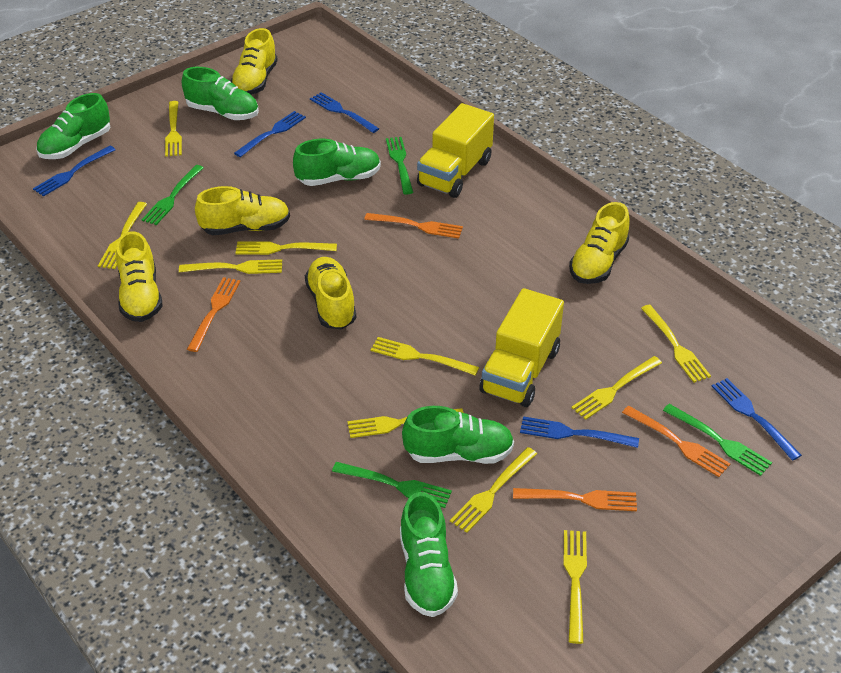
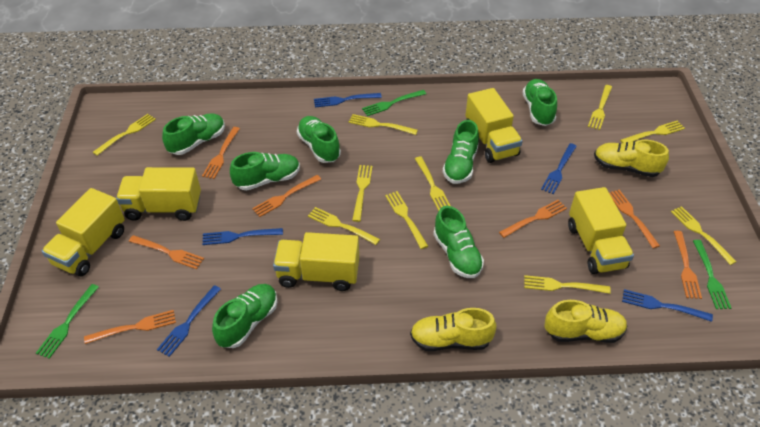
green fork: 4 -> 3
green shoe: 5 -> 7
orange fork: 4 -> 7
yellow shoe: 5 -> 3
yellow truck: 2 -> 5

